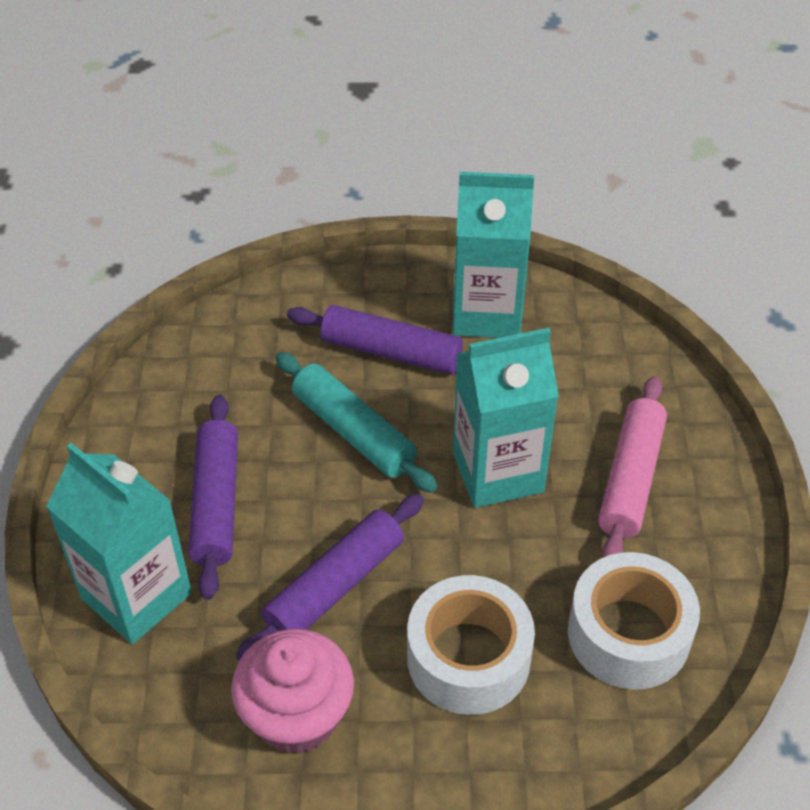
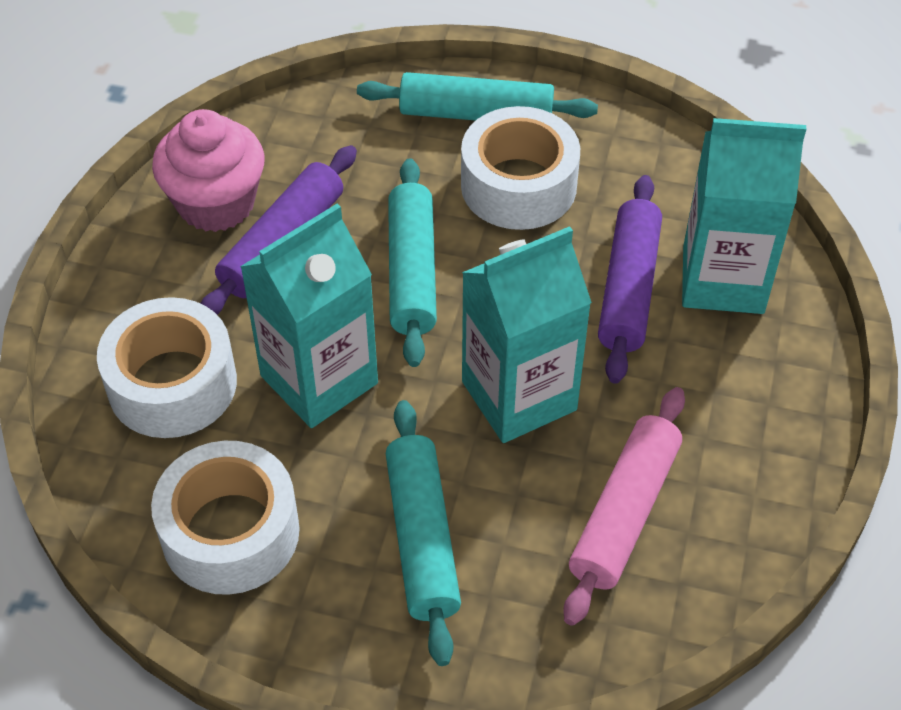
purple rolling pin: 3 -> 2
turquoise rolling pin: 1 -> 3
white tape: 2 -> 3

